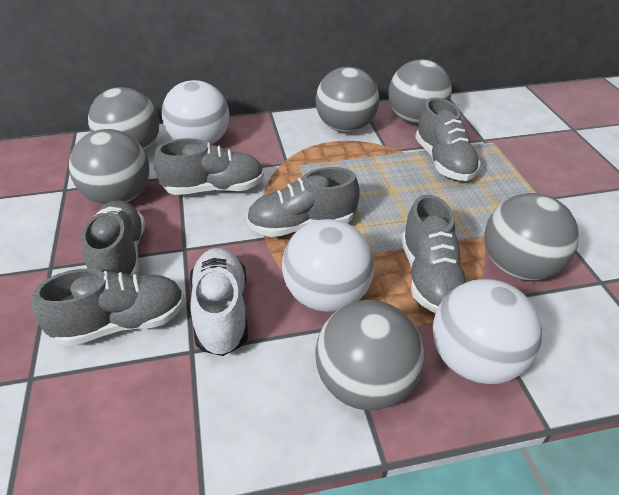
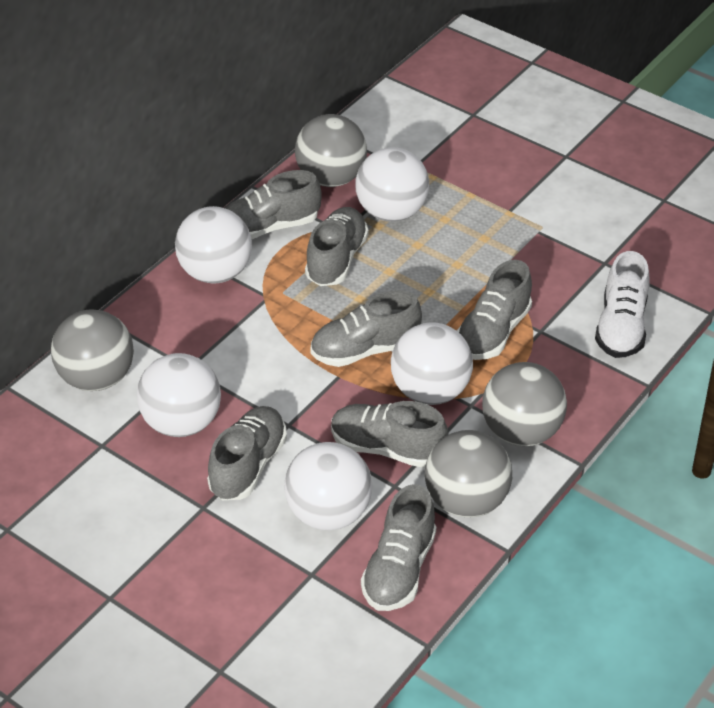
grey ball: 6 -> 4
grey shoe: 6 -> 7
white ball: 3 -> 5

